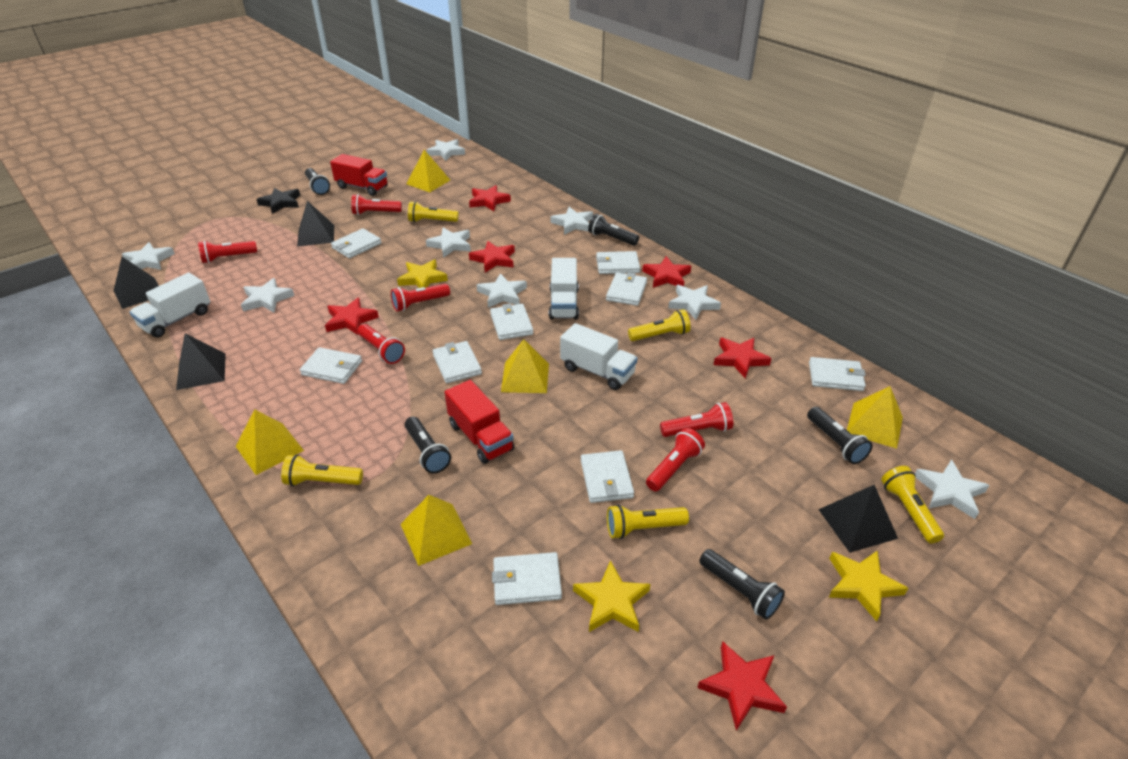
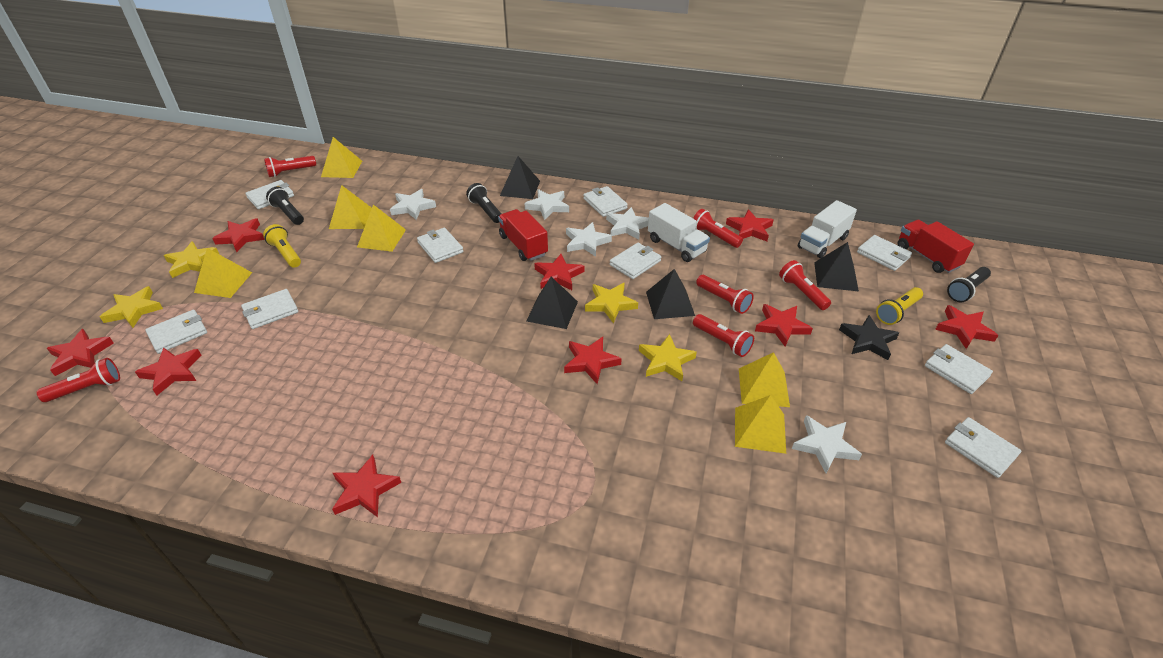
black flashlight: 5 -> 3
red star: 6 -> 9
white star: 8 -> 5
white truck: 3 -> 2
yellow flashlight: 5 -> 2
yellow pyramid: 5 -> 6
yellow star: 3 -> 4

